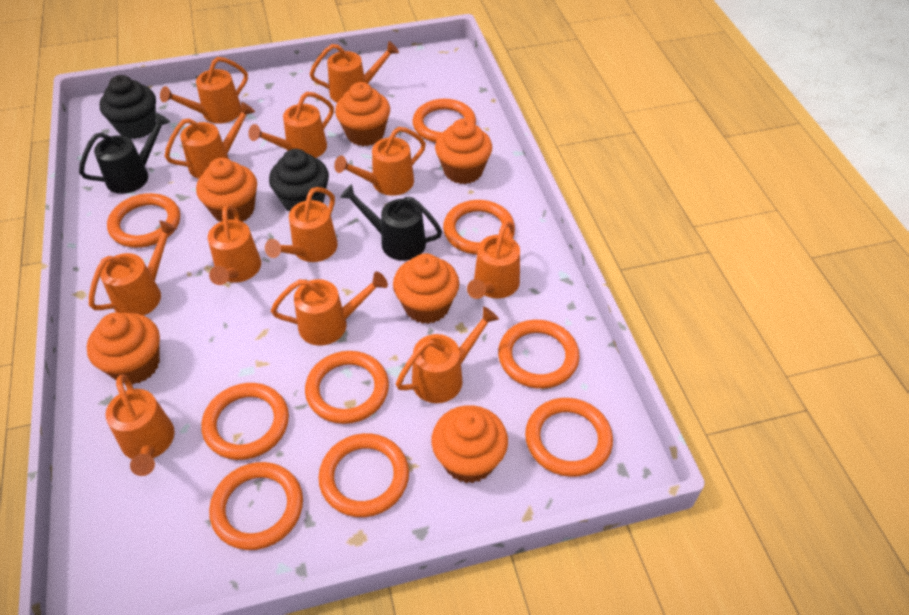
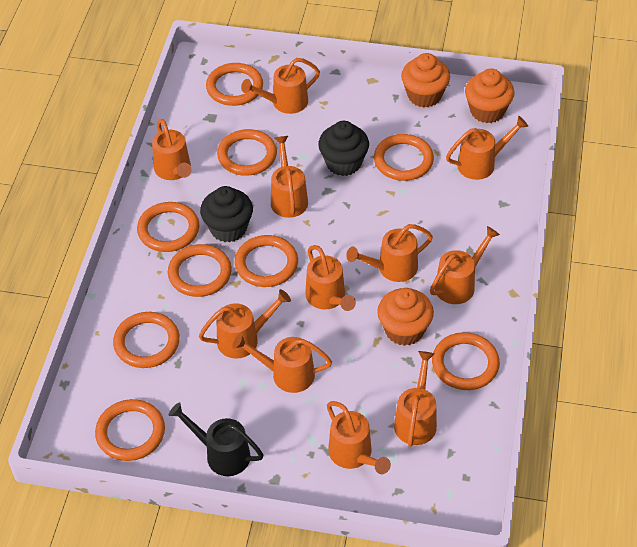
black watering can: 2 -> 1
orange cupcake: 6 -> 3
orange watering can: 12 -> 11

